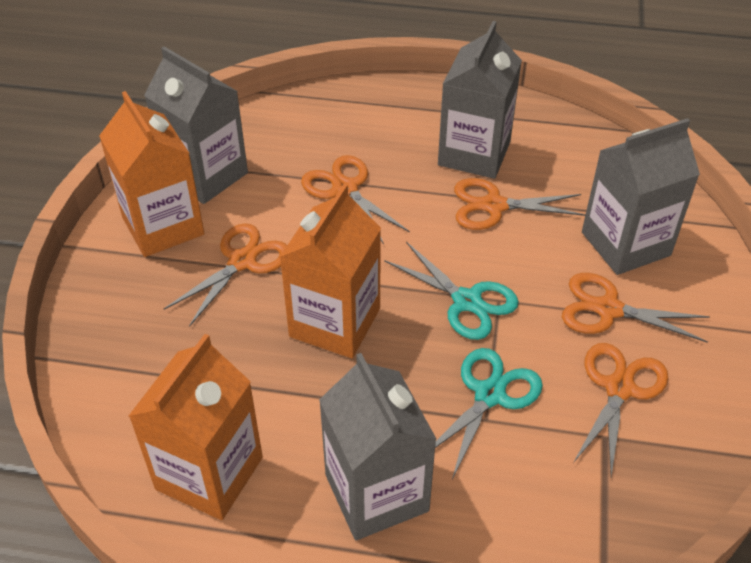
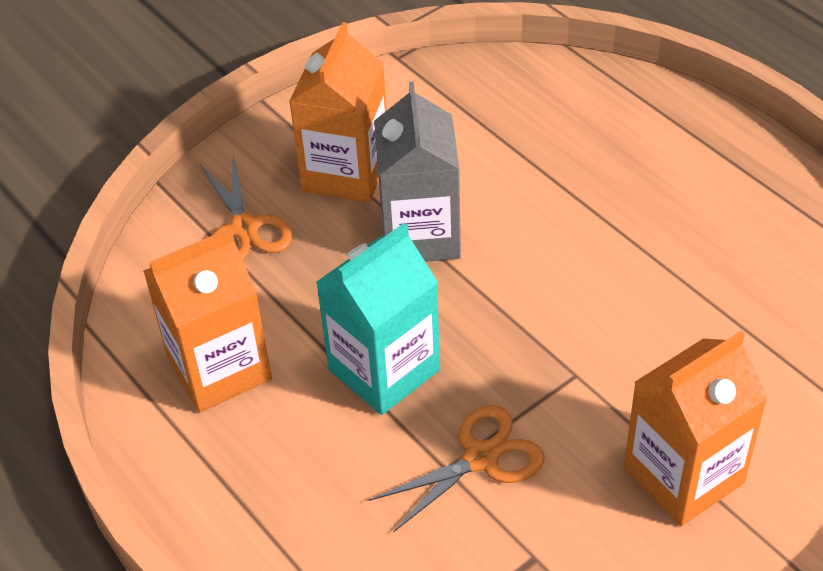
grey carton: 4 -> 1
orange scissors: 5 -> 2
turquoise carton: 0 -> 1
turquoise scissors: 2 -> 0

